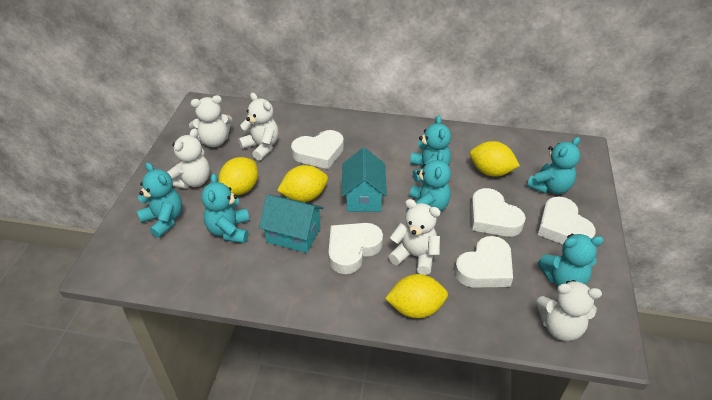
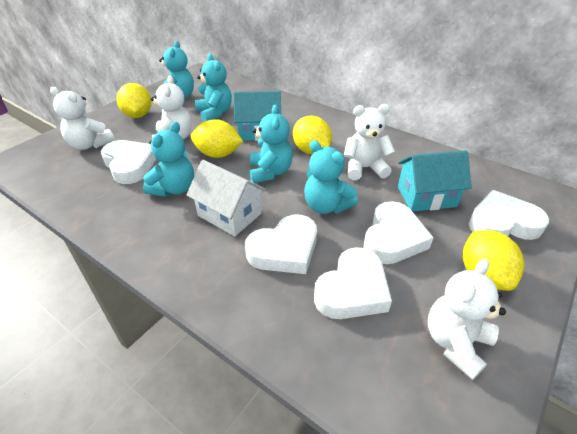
turquoise teddy bear: 6 -> 5
white house: 0 -> 1
white teddy bear: 5 -> 4

